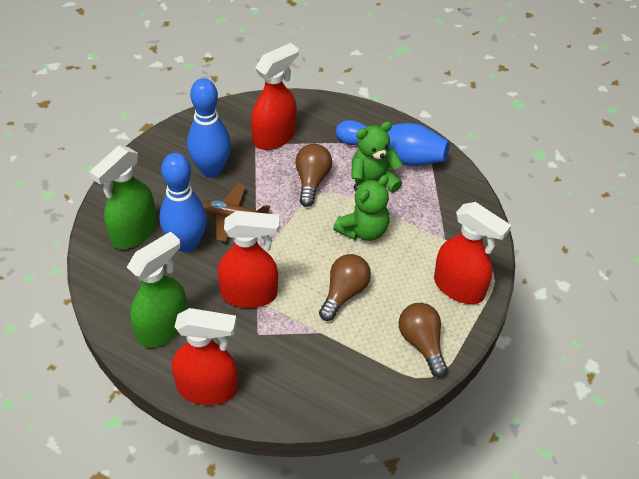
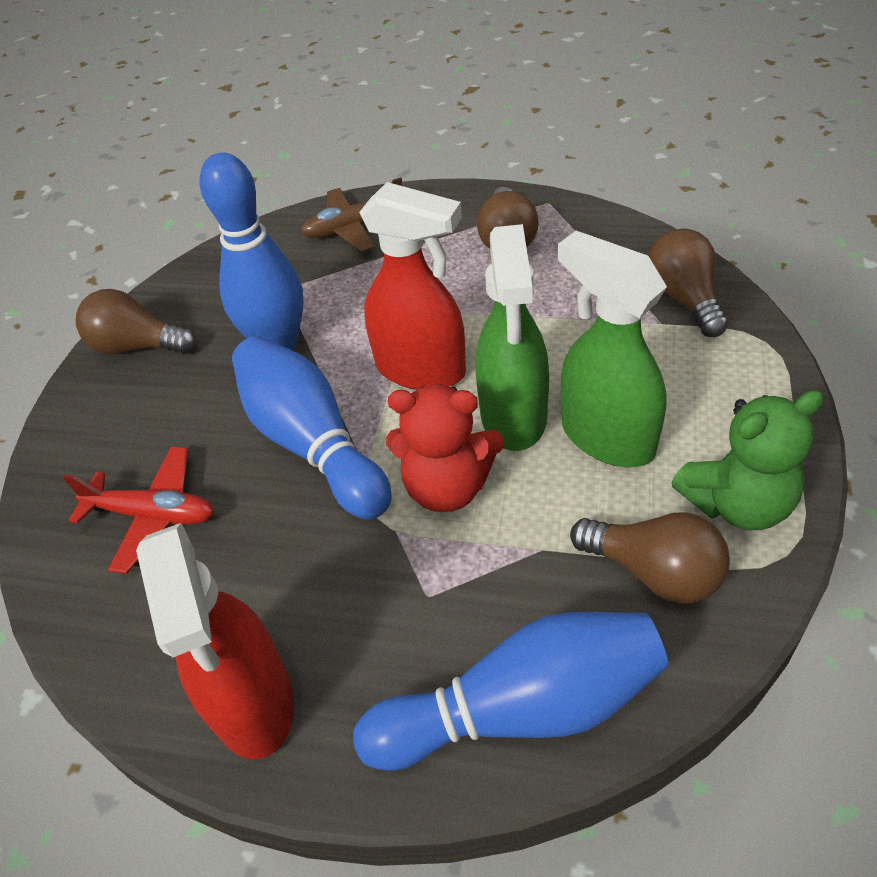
brown light bulb: 3 -> 4
green teddy bear: 2 -> 1
red plane: 0 -> 1
red spray bottle: 4 -> 2
red teddy bear: 0 -> 1

